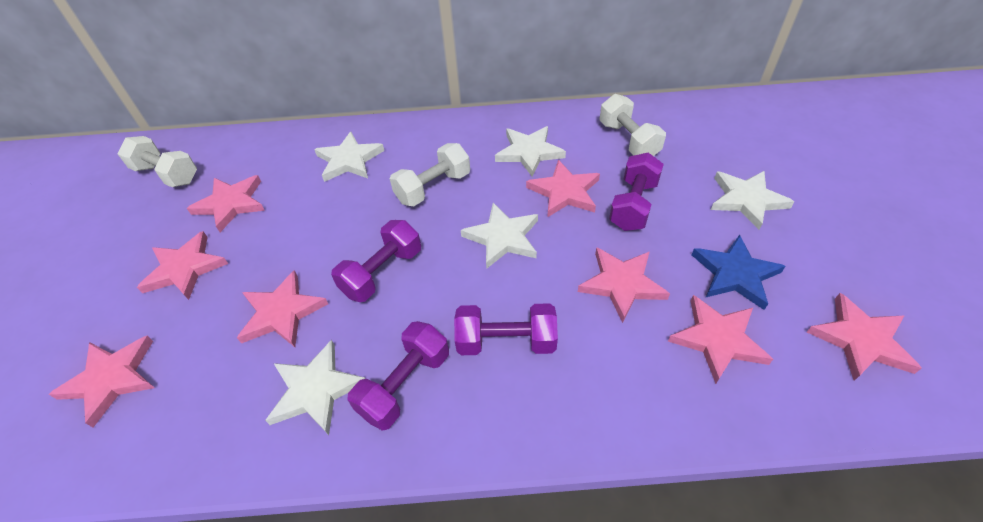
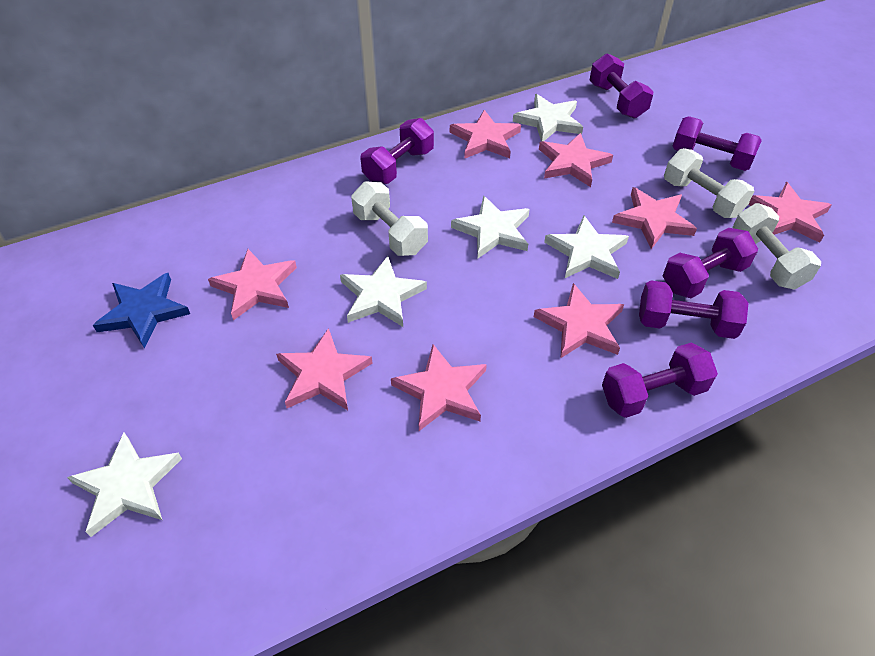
purple dumbbell: 4 -> 6

